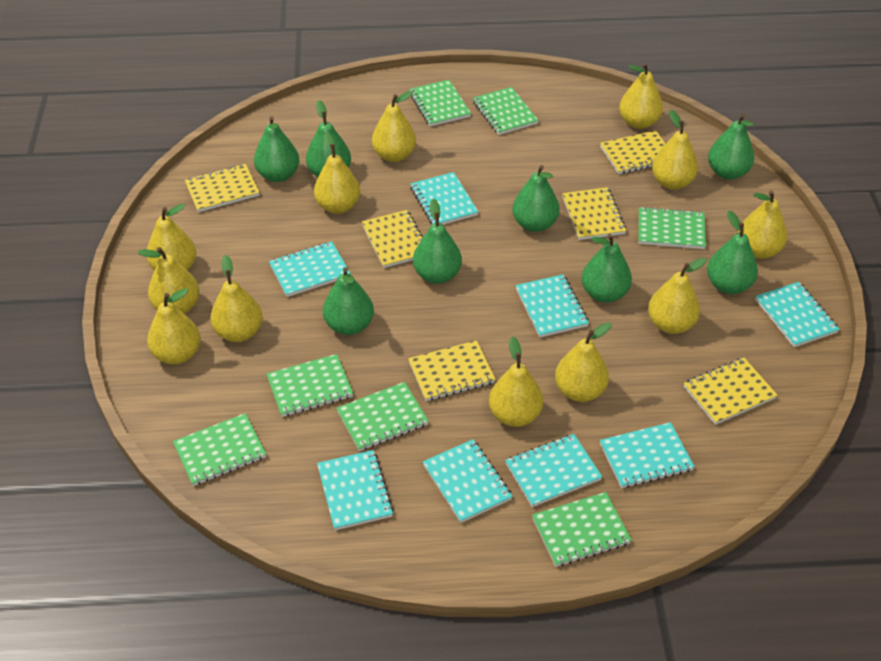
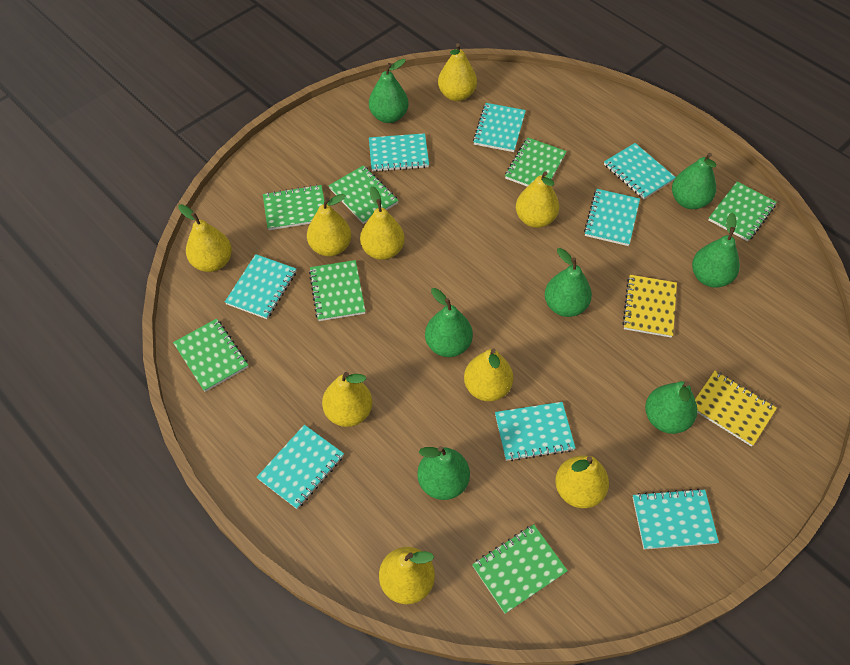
green pear: 8 -> 7
yellow notebook: 6 -> 2
yellow pear: 12 -> 9

